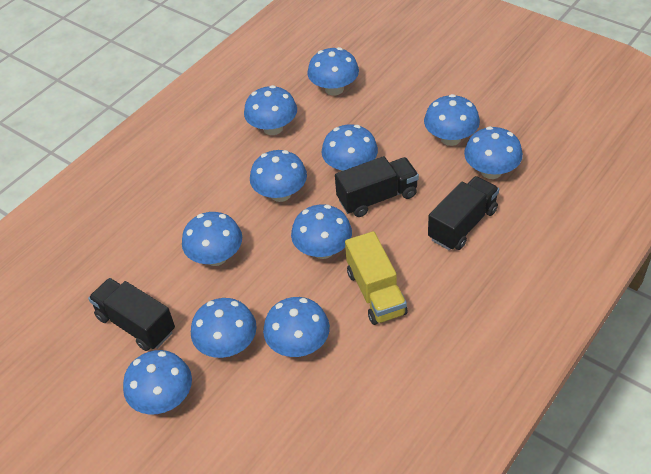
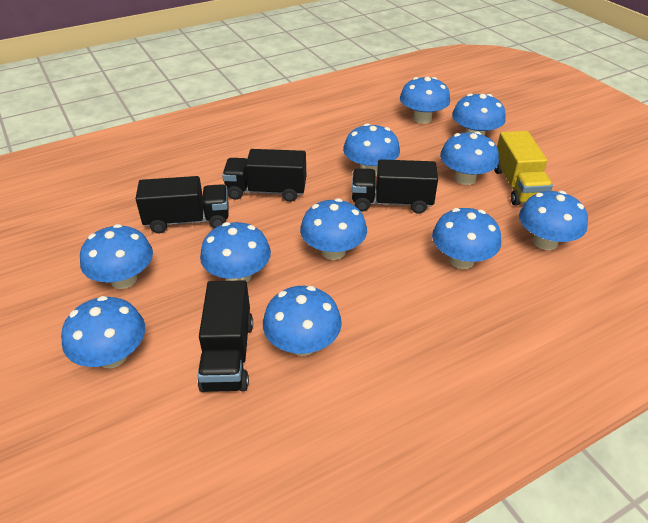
black truck: 3 -> 4

